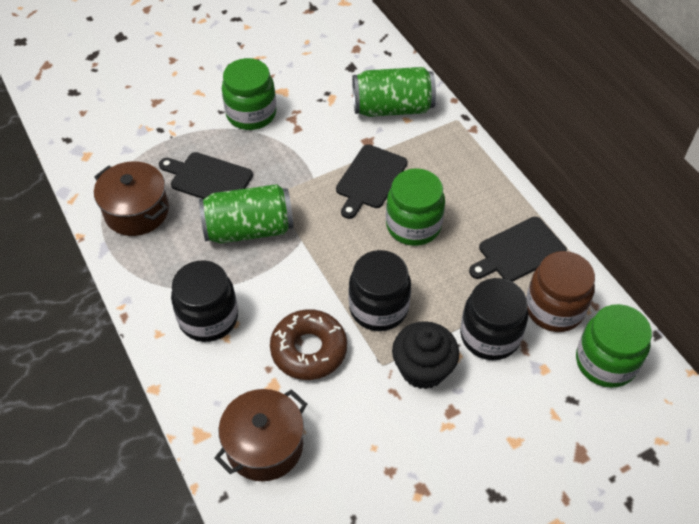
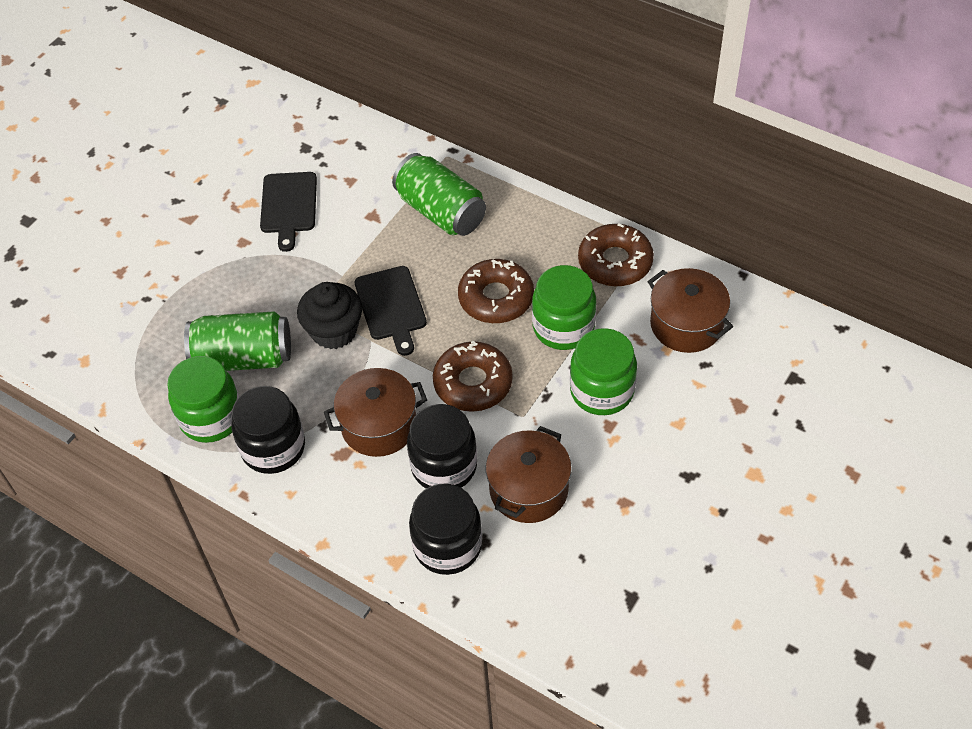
black cutting board: 3 -> 2
brown donut: 1 -> 3
brown jar: 1 -> 0
brown pot: 2 -> 3

